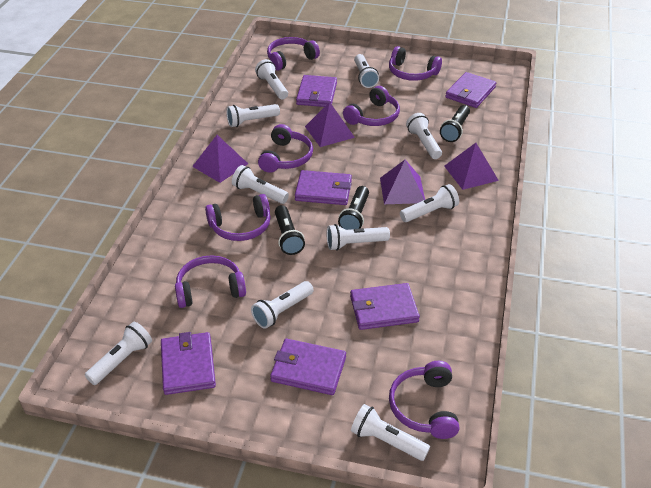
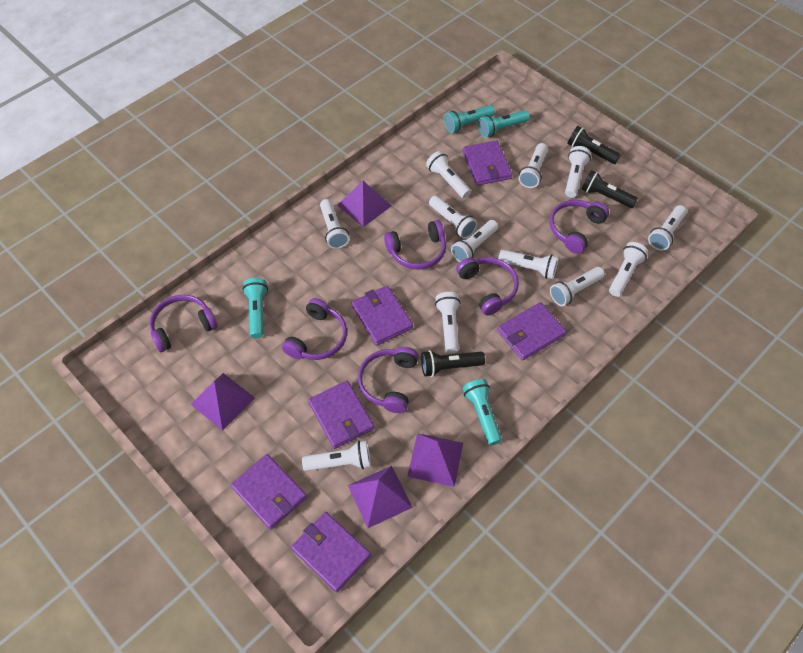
purple headphones: 7 -> 6
turquoise flashlight: 0 -> 4
white flashlight: 10 -> 12

